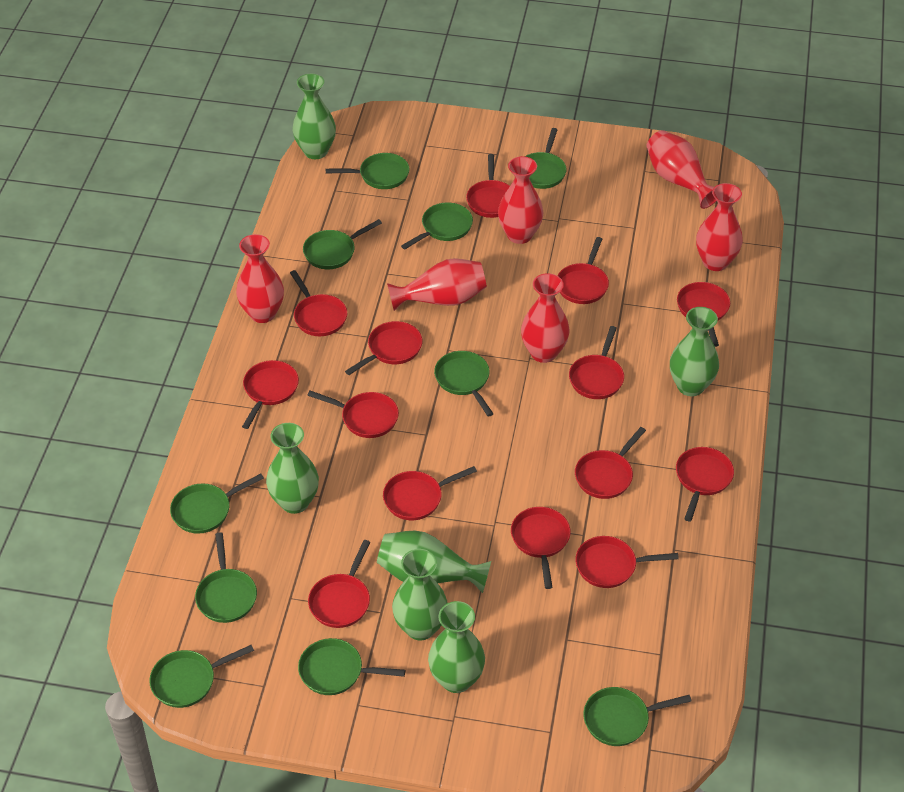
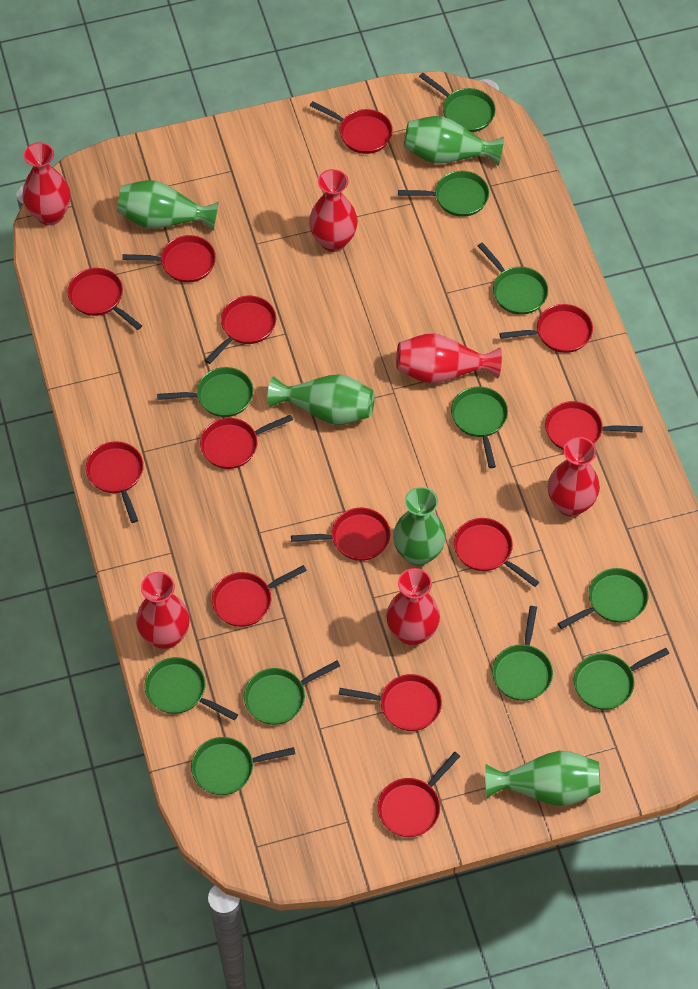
green pan: 10 -> 11
green vase: 6 -> 5
red pan: 14 -> 13

